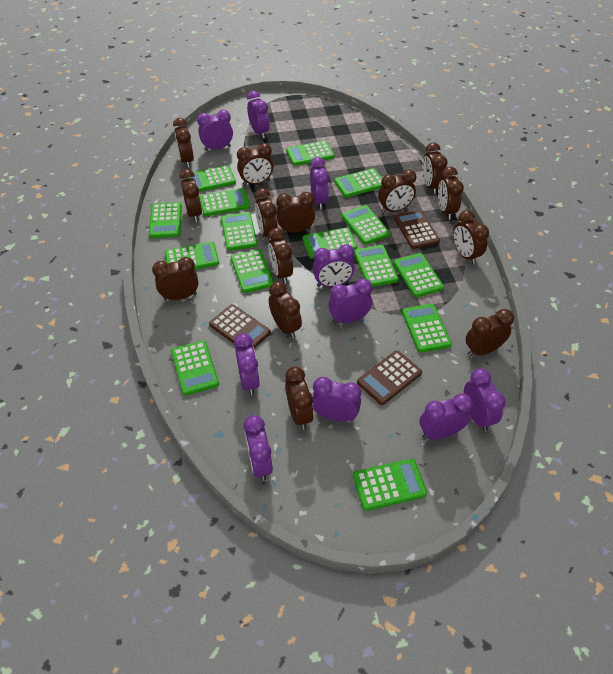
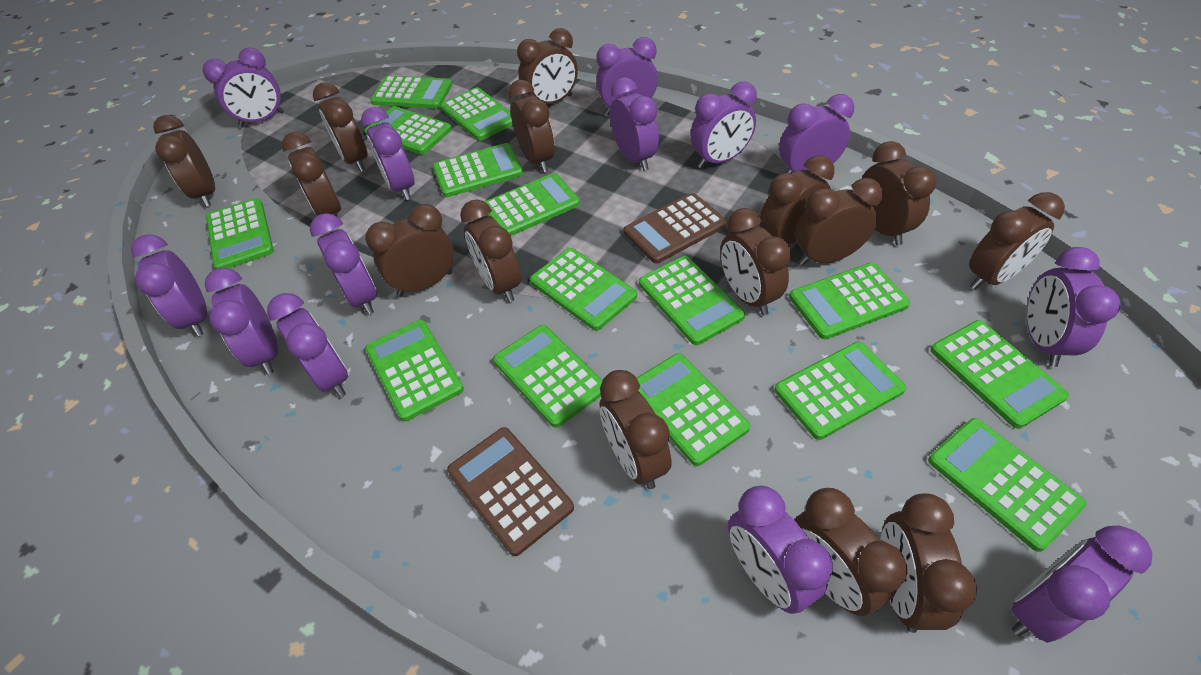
brown calculator: 3 -> 2
brown clock: 14 -> 15
purple clock: 10 -> 13

